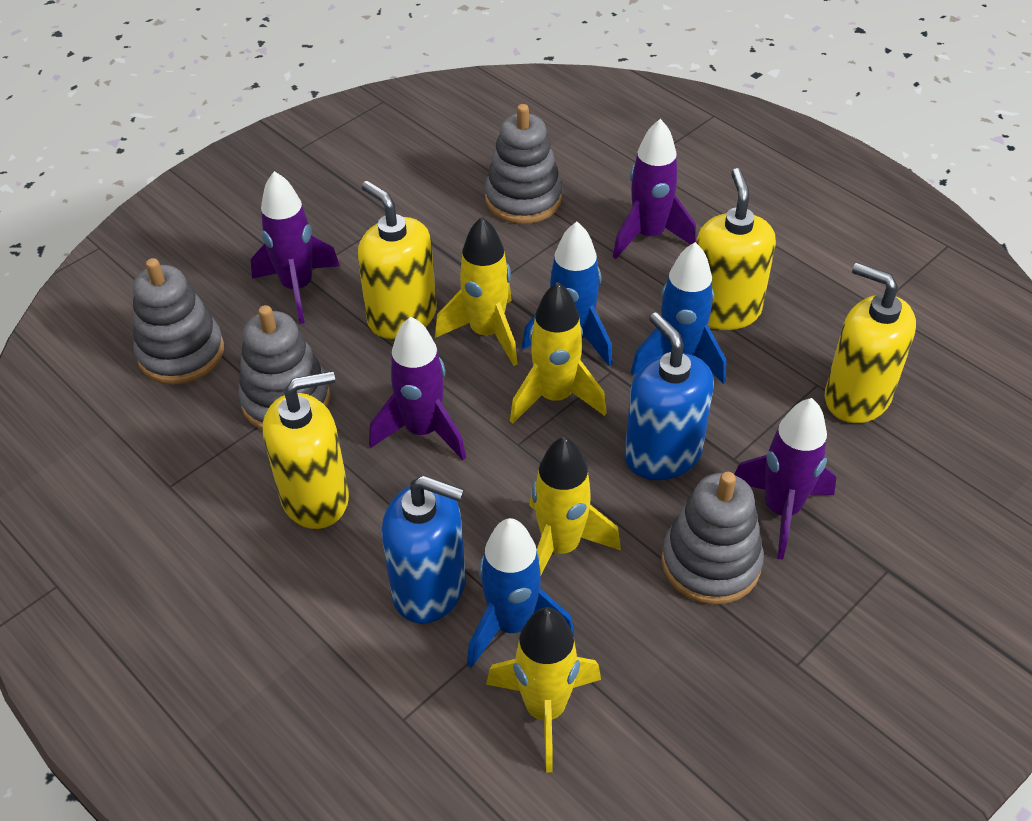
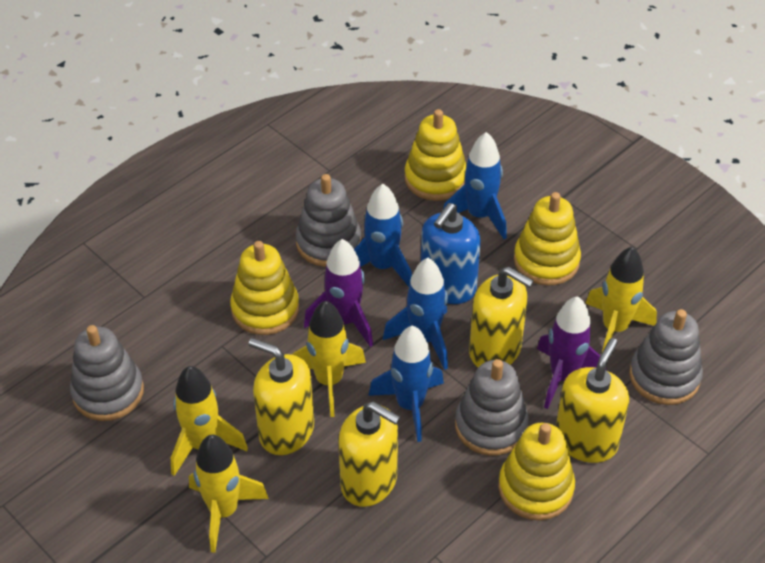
blue rocket: 3 -> 4
blue soap dispenser: 2 -> 1
purple rocket: 4 -> 2
yellow stacking toy: 0 -> 4

